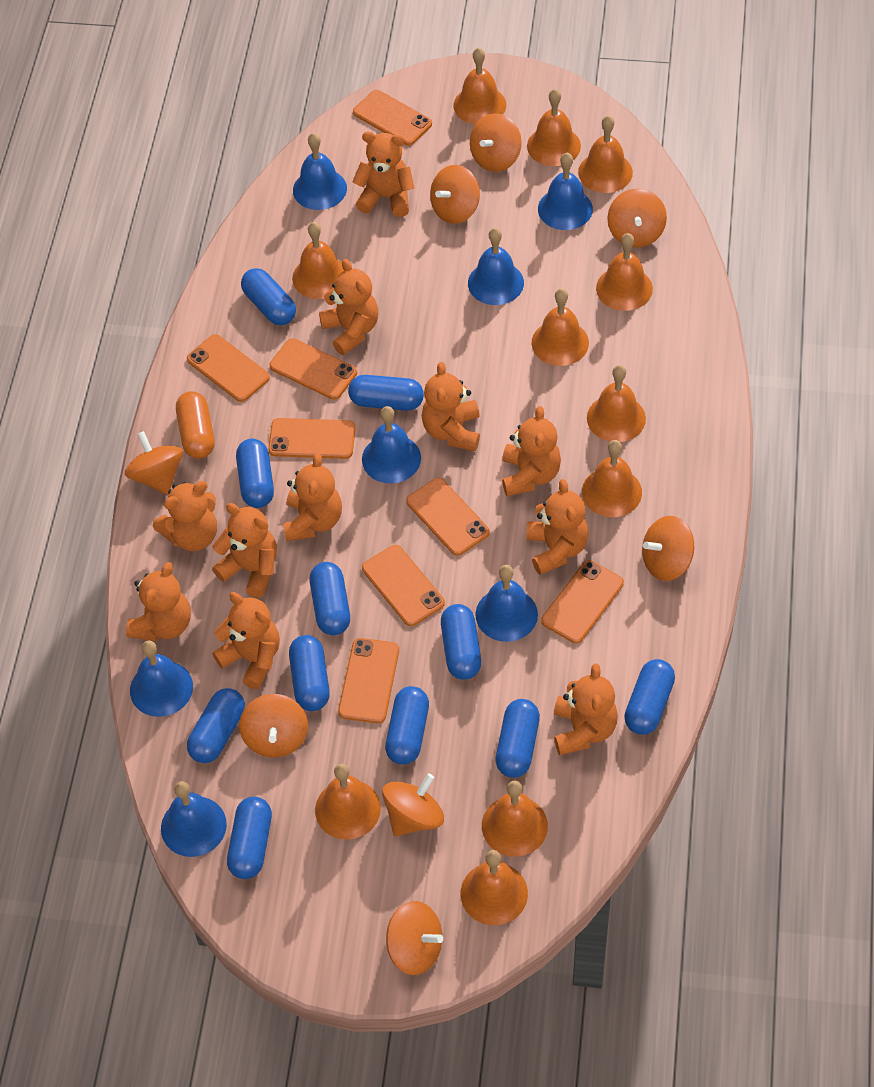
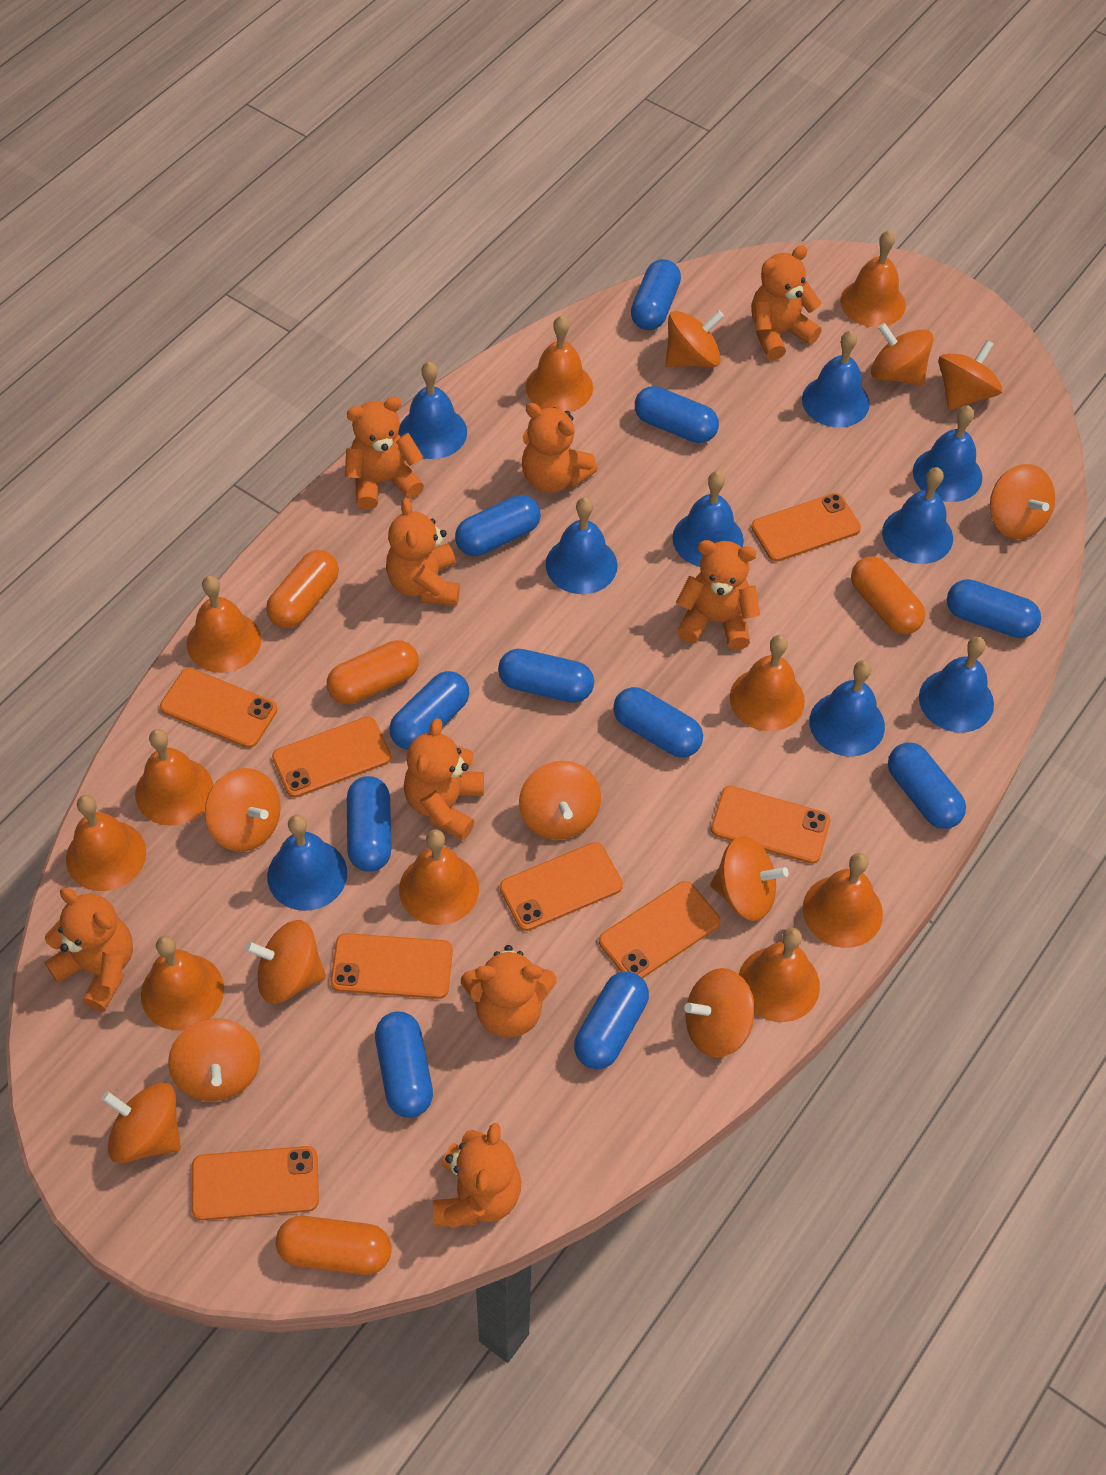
blue bell: 7 -> 9
orange bell: 11 -> 10
orange capsule: 1 -> 4
orange spinning top: 8 -> 11
orange teddy bear: 11 -> 9

